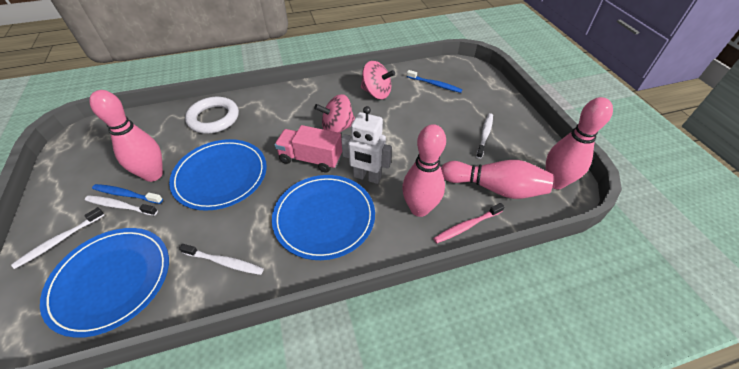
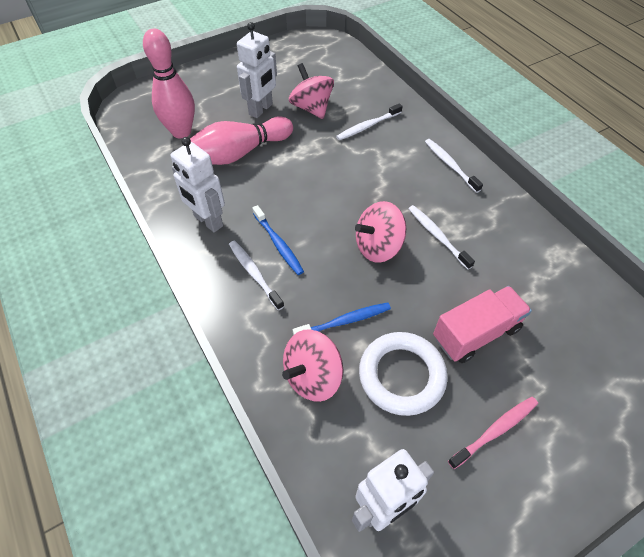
blue plate: 3 -> 0
pink bowling pin: 4 -> 2
pink spinning top: 2 -> 3
white robot: 1 -> 3

